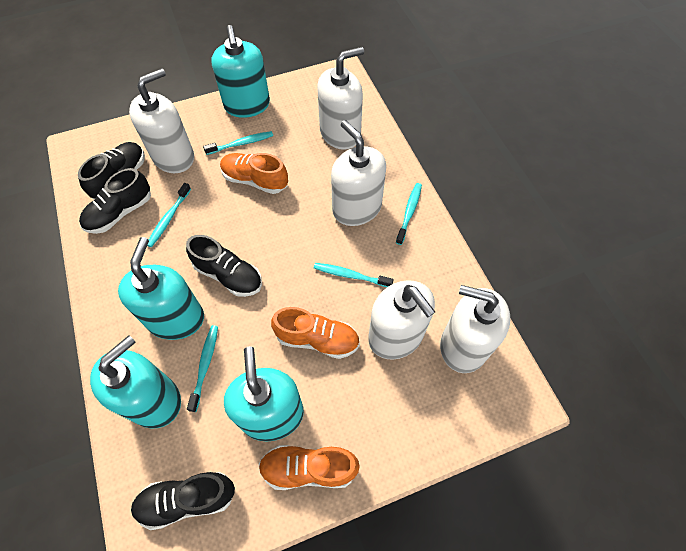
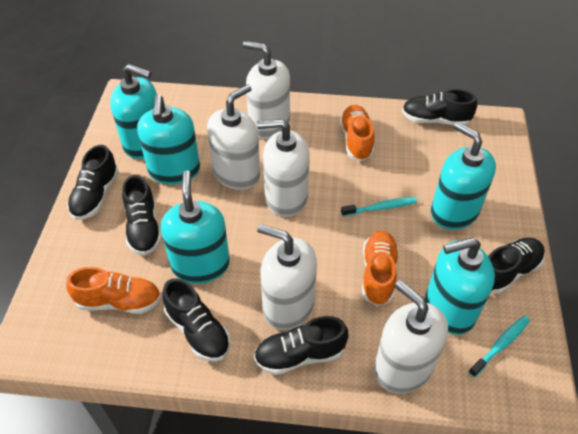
black shoe: 4 -> 6
turquoise soap dispenser: 4 -> 5
turquoise toothbrush: 5 -> 2

